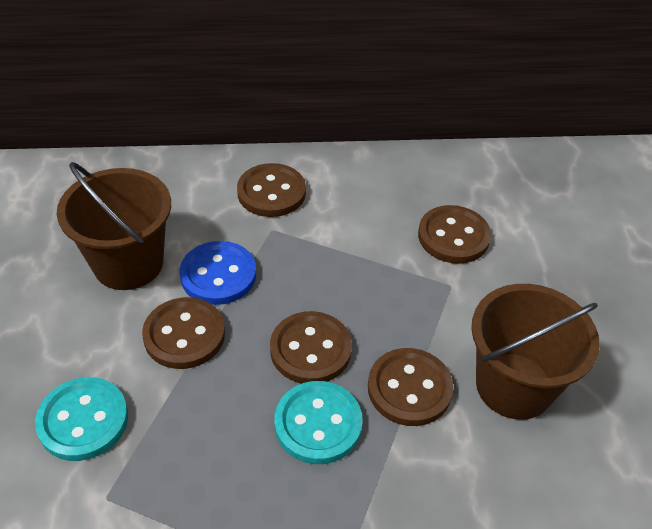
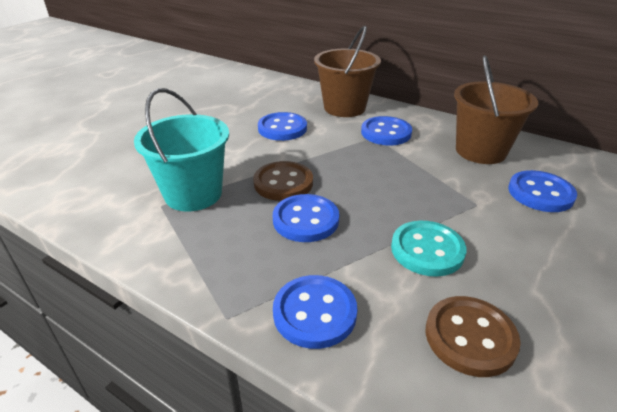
blue button: 1 -> 5
brown button: 5 -> 2
turquoise bucket: 0 -> 1
turquoise button: 2 -> 1

